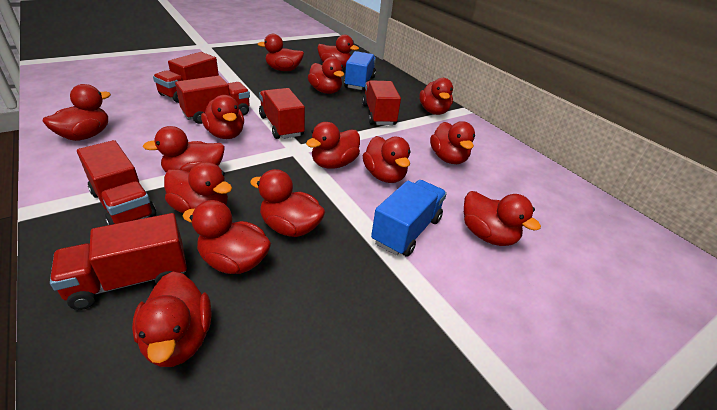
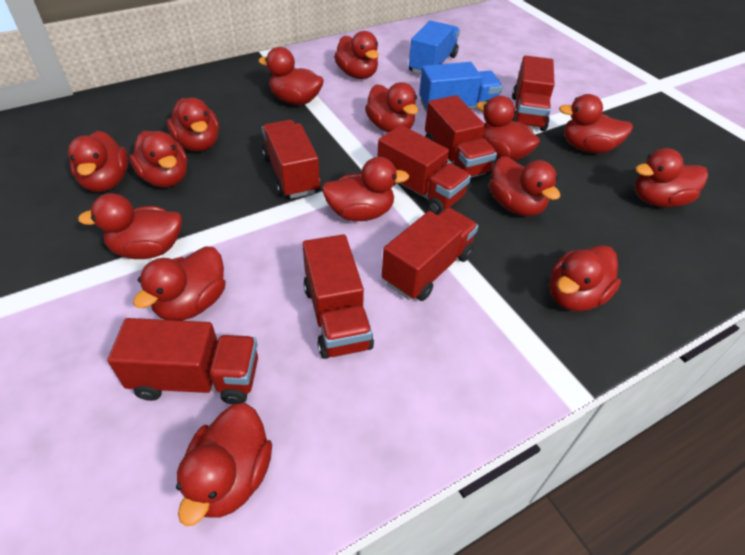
red truck: 6 -> 7

